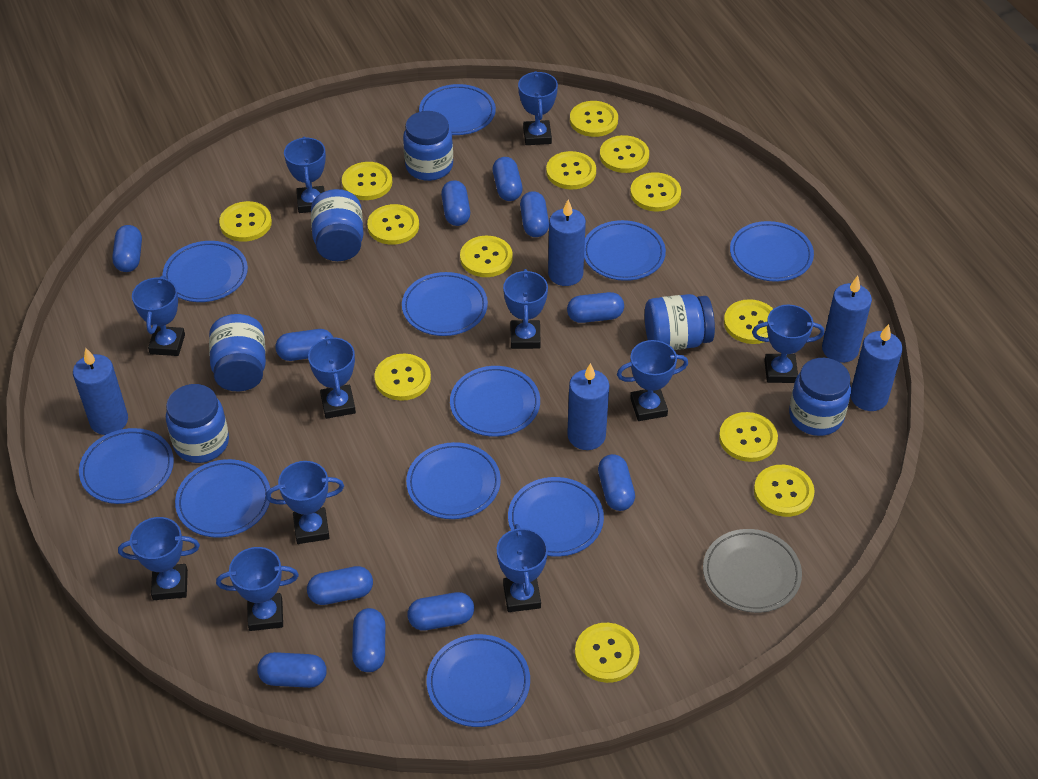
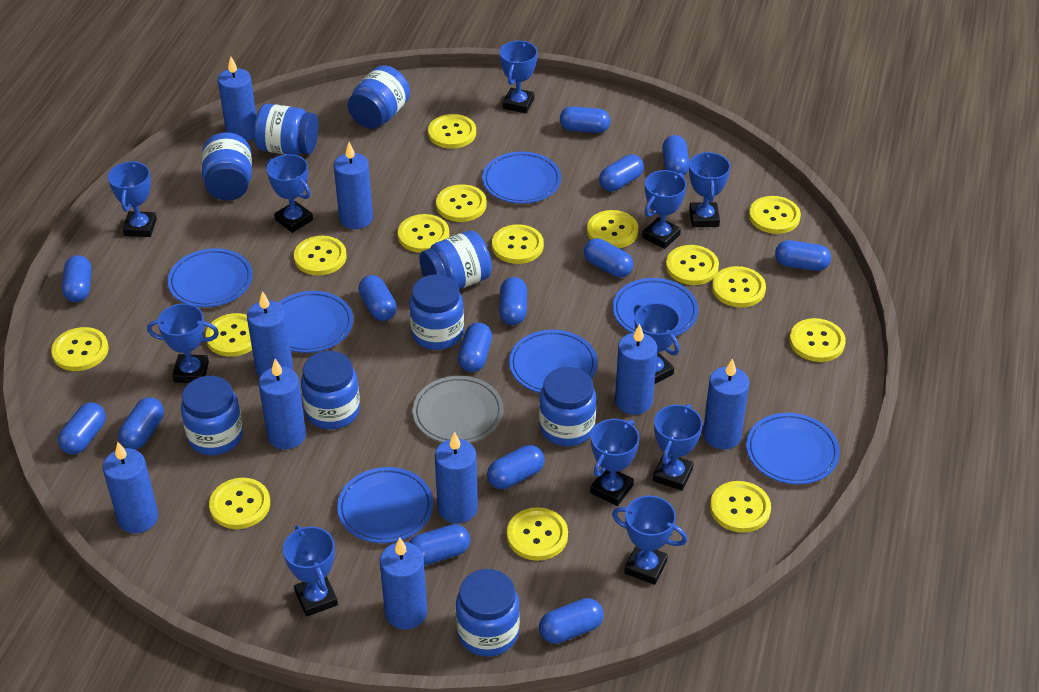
blue candle: 5 -> 9
blue capsule: 11 -> 14
blue jar: 6 -> 9
blue plate: 11 -> 7
yellow button: 13 -> 15

